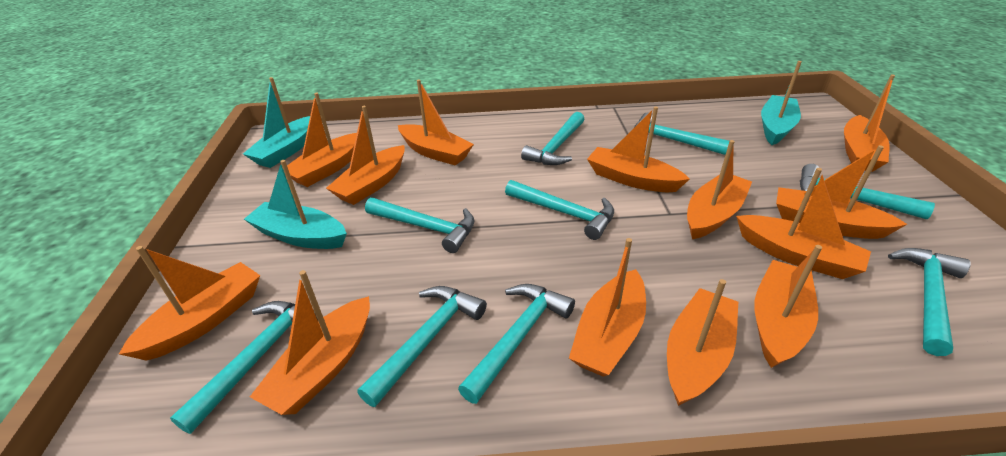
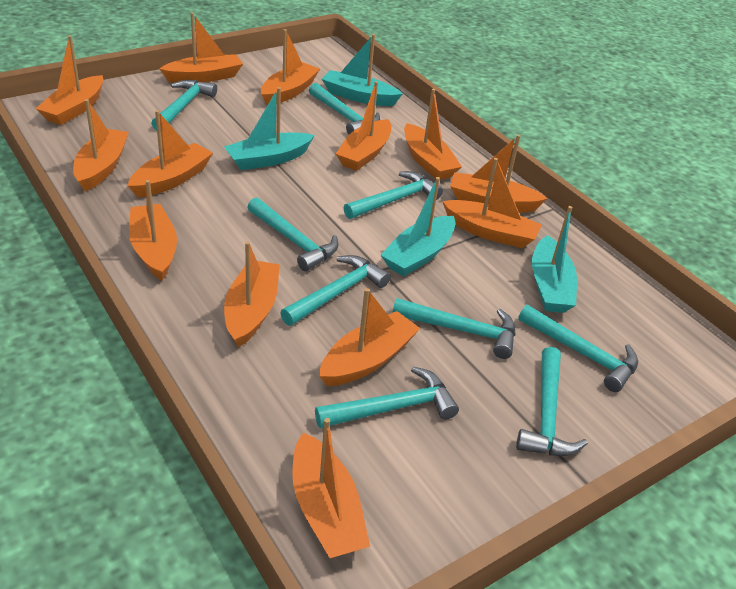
turquoise boat: 3 -> 4

